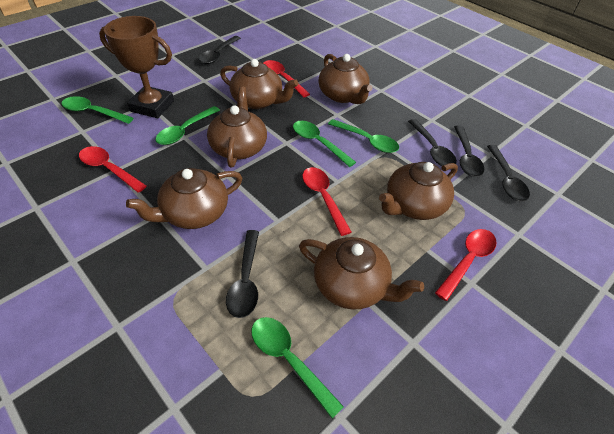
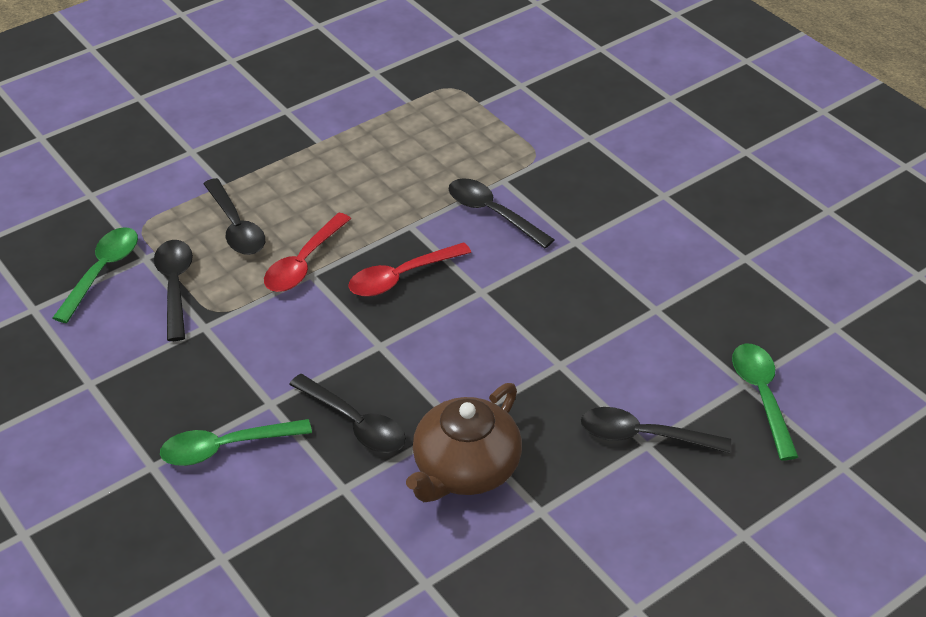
brown teapot: 6 -> 1
brown trophy: 1 -> 0
green spoon: 5 -> 3
red spoon: 4 -> 2

